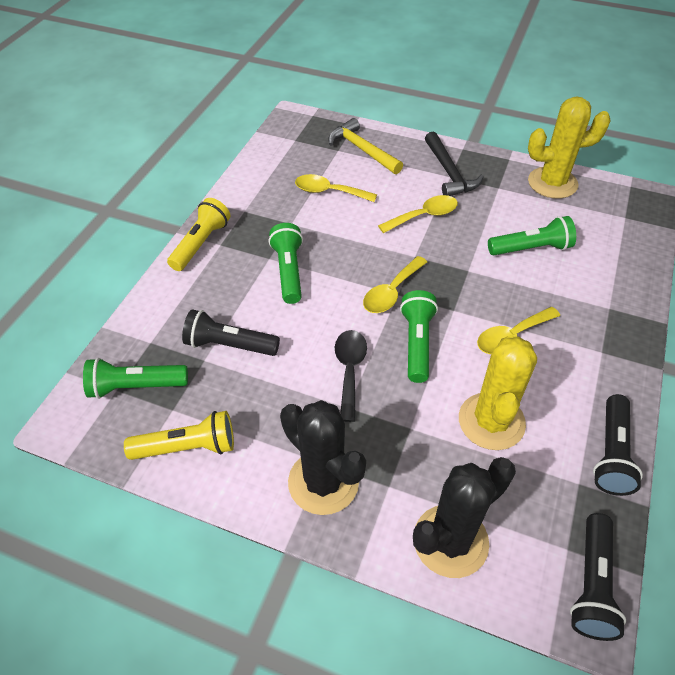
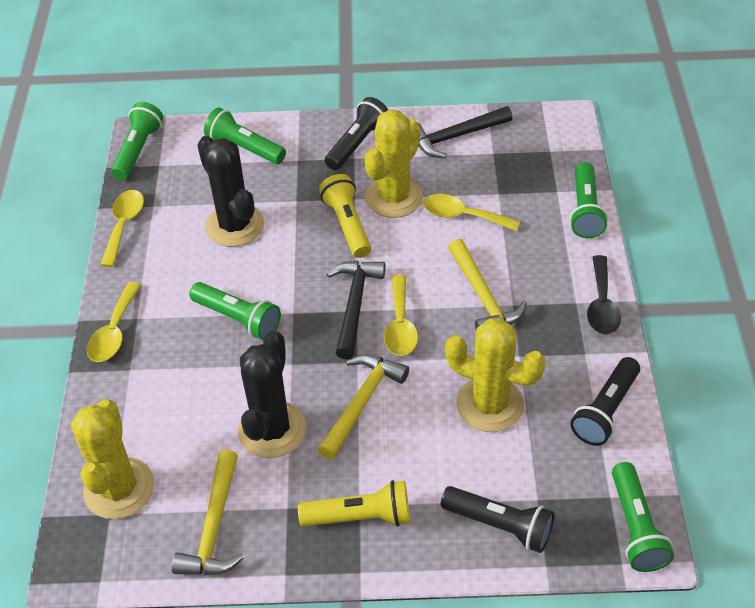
black hammer: 1 -> 2
green flashlight: 4 -> 5
yellow cactus: 2 -> 3
yellow hammer: 1 -> 3

